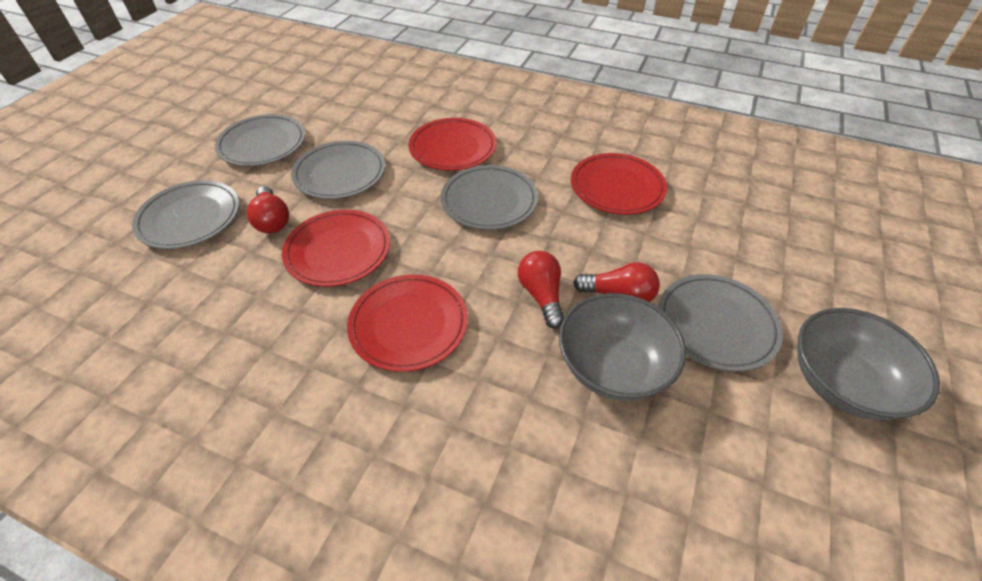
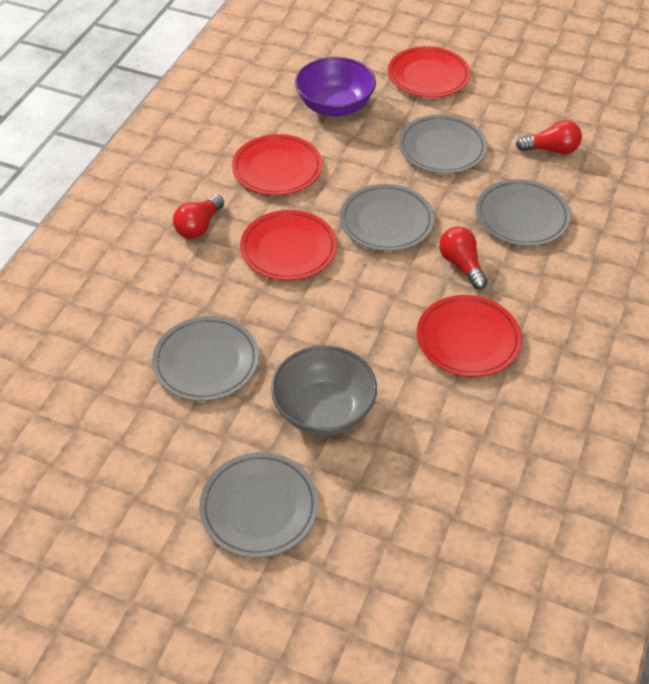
grey bowl: 2 -> 1
purple bowl: 0 -> 1

